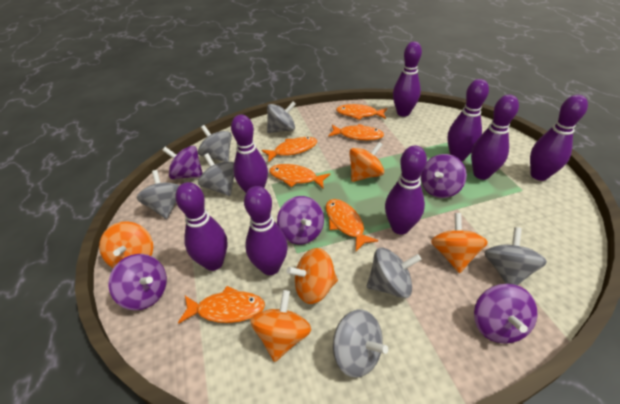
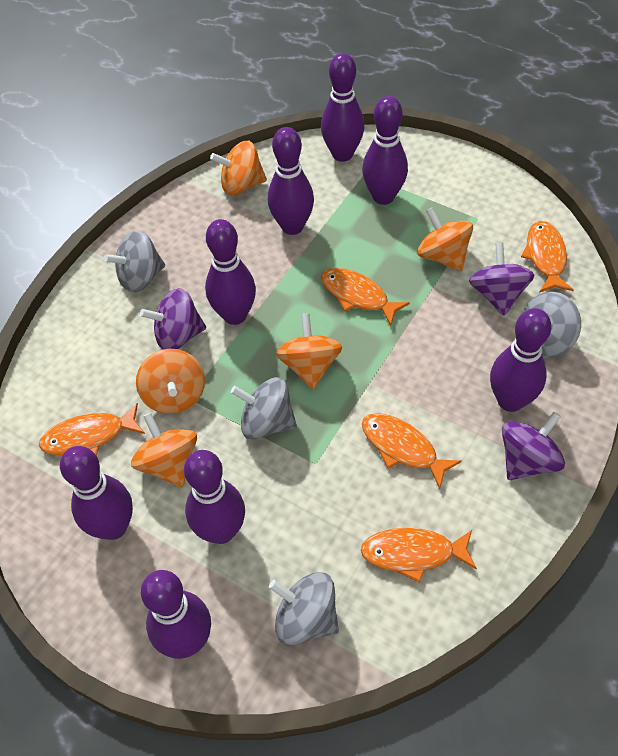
grey spinning top: 7 -> 4
orange fish: 6 -> 5
purple spinning top: 5 -> 3

